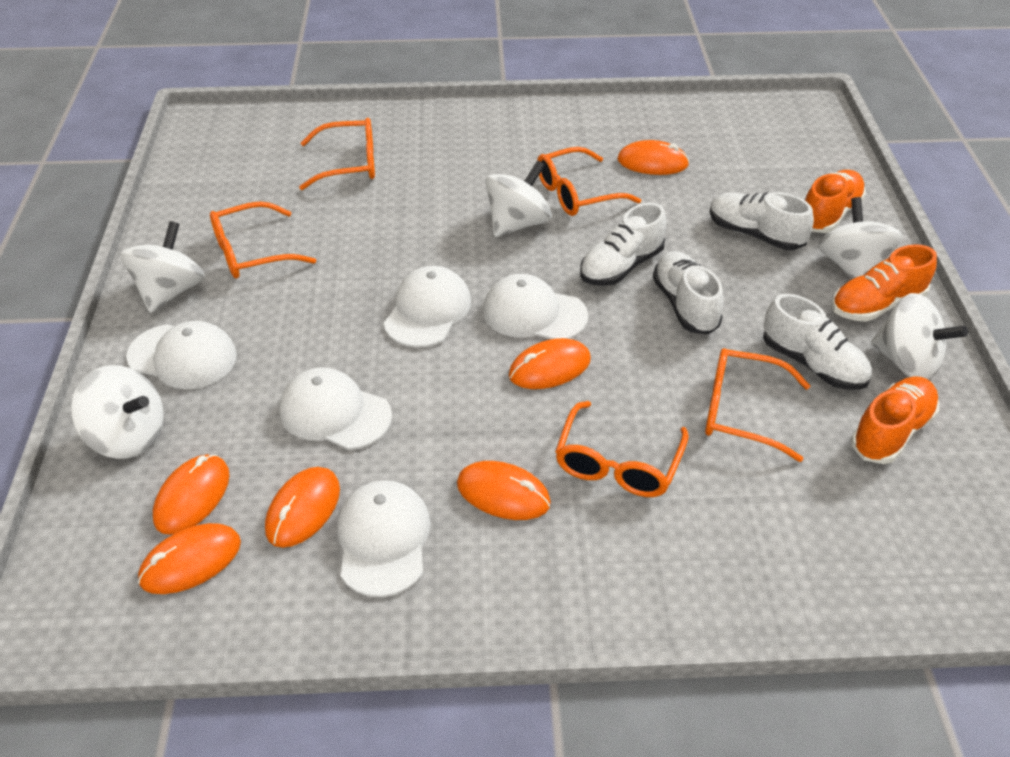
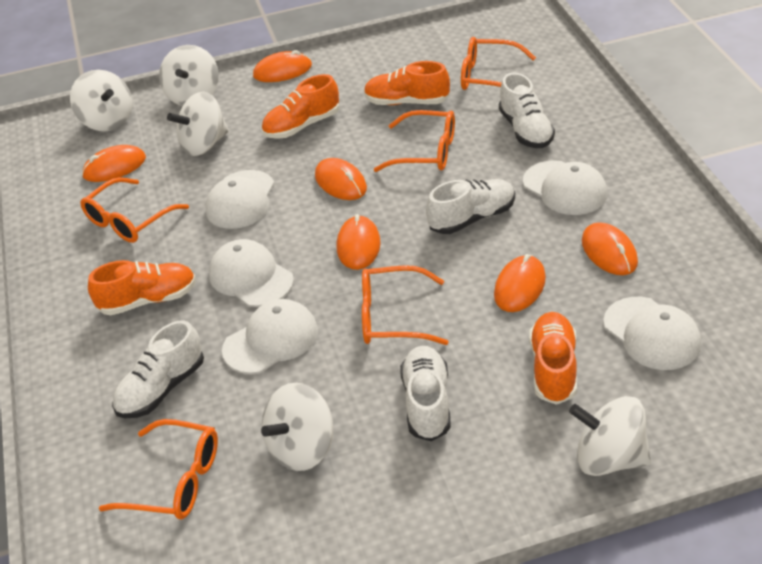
orange shoe: 3 -> 4

